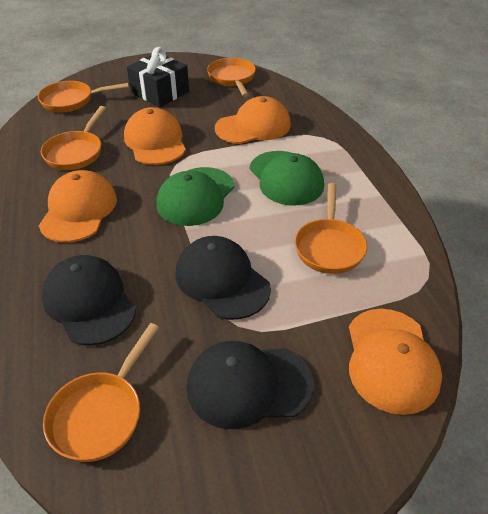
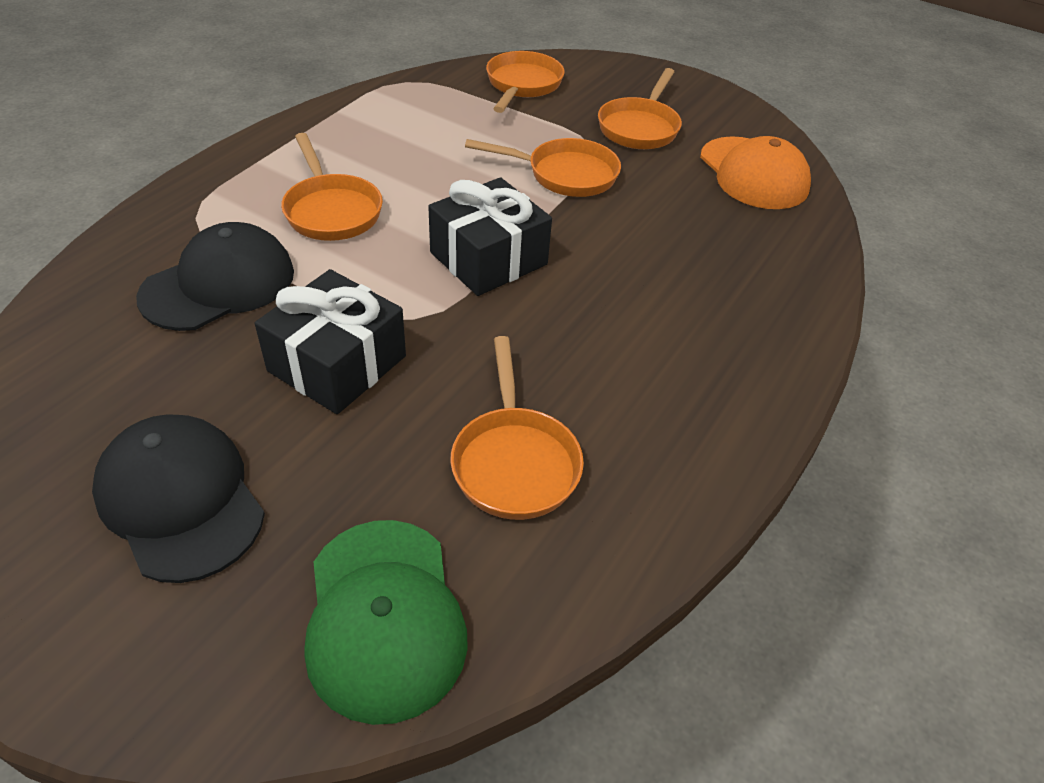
black cap: 3 -> 2
black gift: 1 -> 2
green cap: 2 -> 1
orange cap: 4 -> 1

